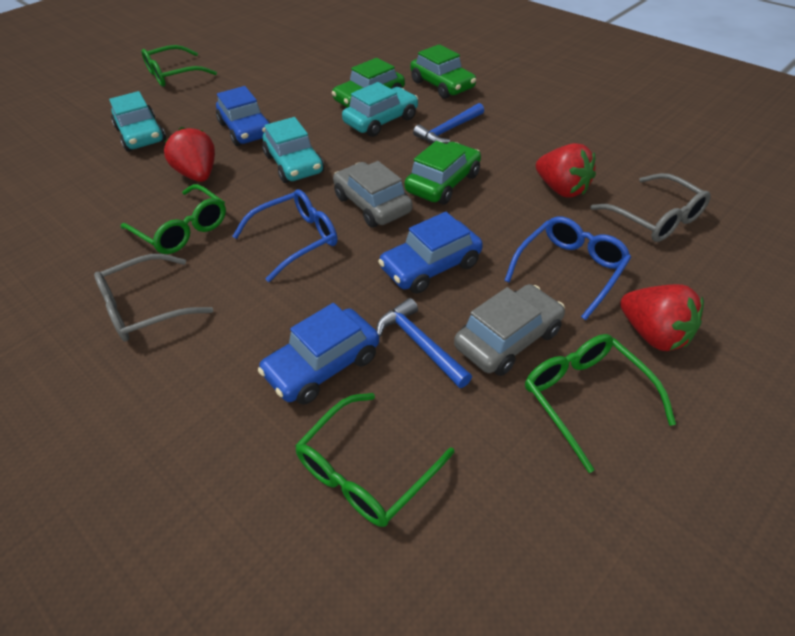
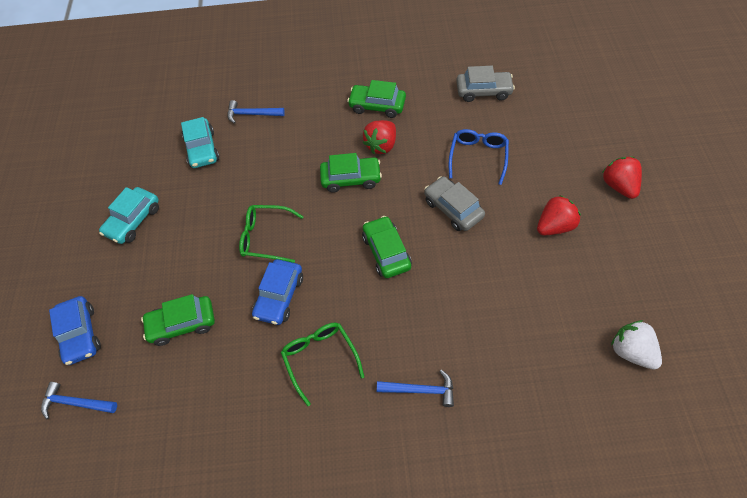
blue car: 3 -> 2
blue glasses: 2 -> 1
blue hammer: 2 -> 3
green car: 3 -> 4
green glasses: 4 -> 2
grey glasses: 2 -> 0
turquoise car: 3 -> 2
white strawberry: 0 -> 1

